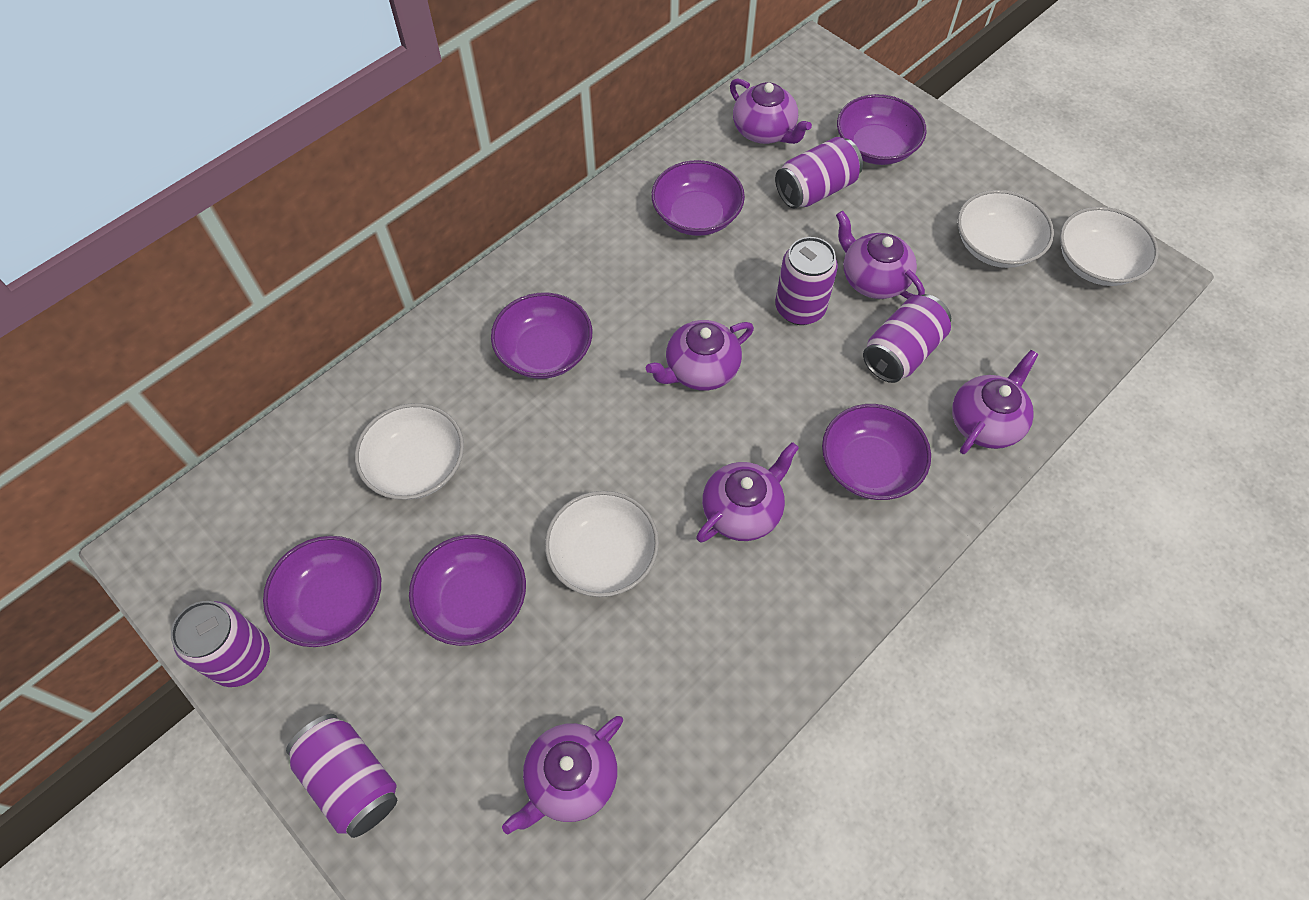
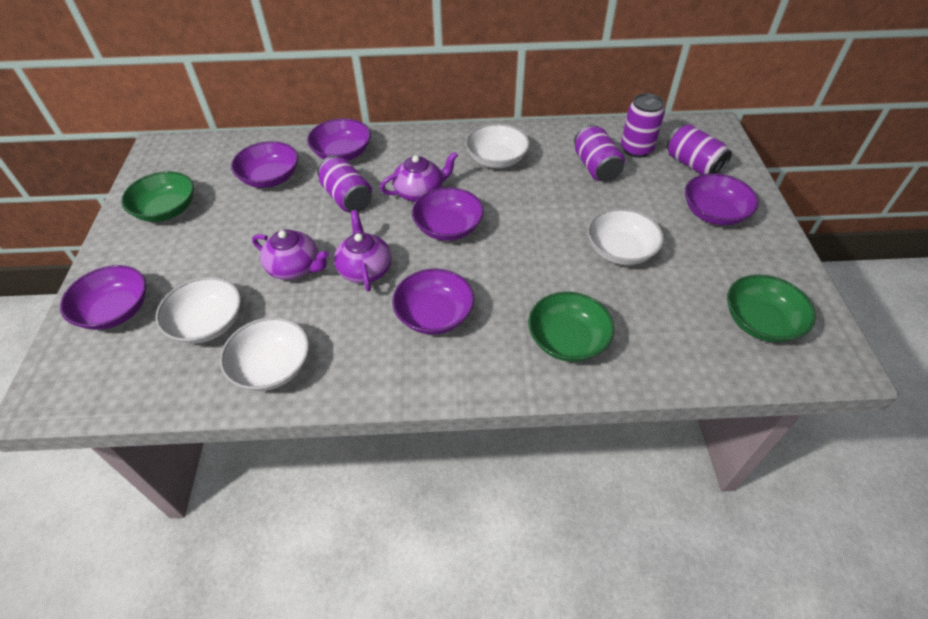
green bowl: 0 -> 3
purple can: 5 -> 4
purple teapot: 6 -> 3

